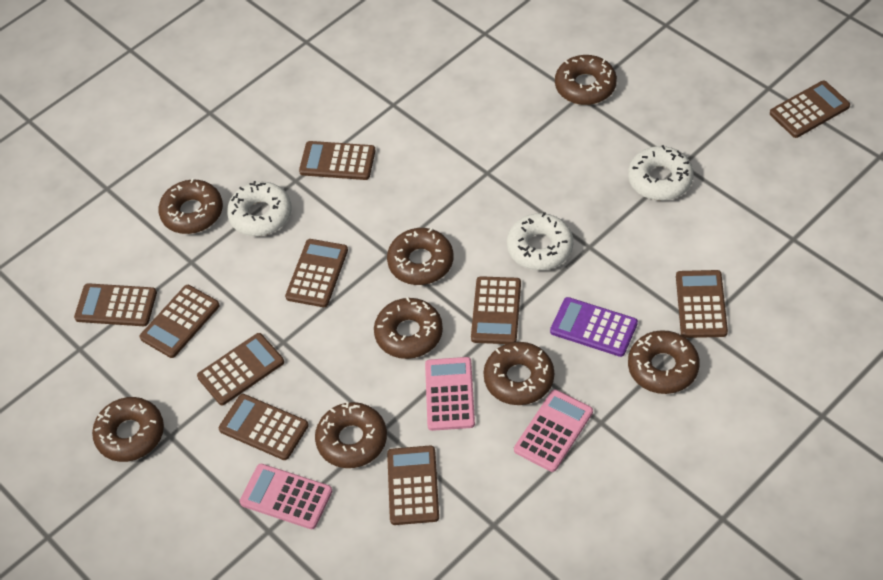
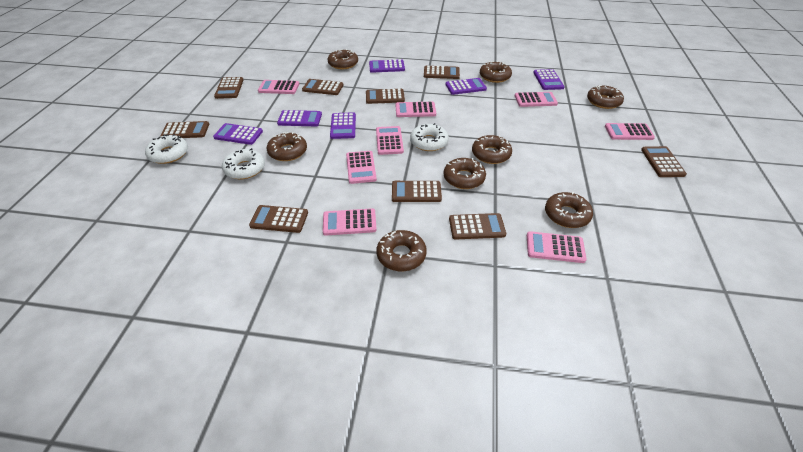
brown calculator: 10 -> 9
pink calculator: 3 -> 8
purple calculator: 1 -> 6

